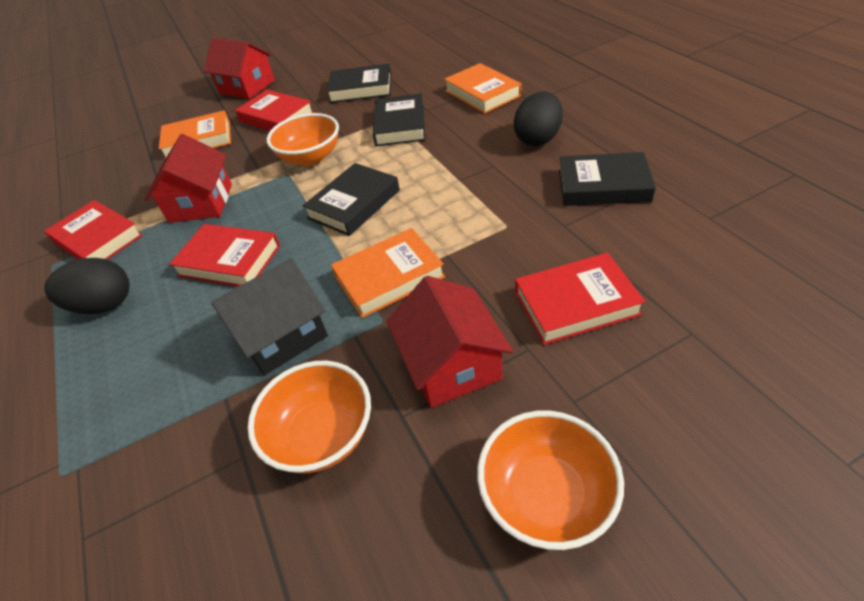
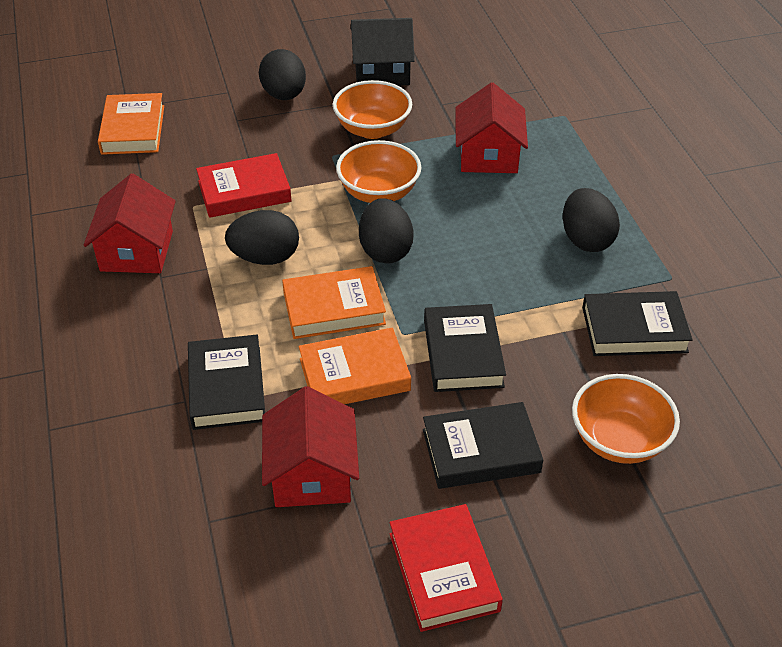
black egg: 2 -> 4
red book: 4 -> 2

